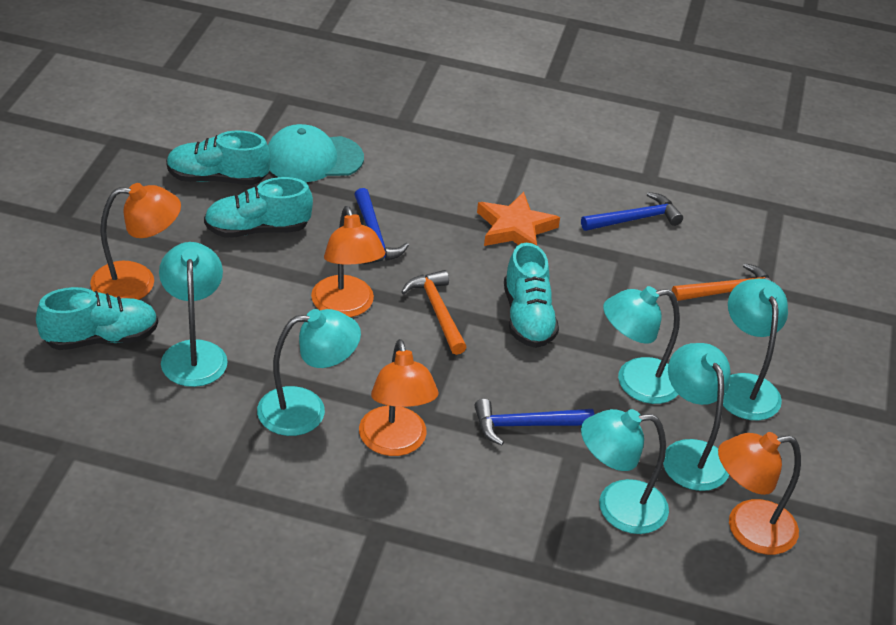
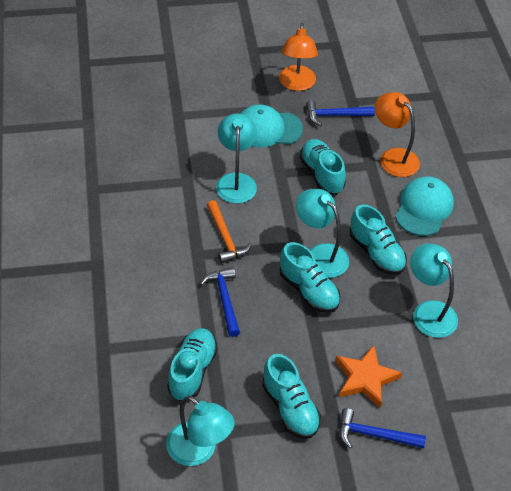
orange hammer: 2 -> 1
orange lamp: 4 -> 2
turquoise cap: 1 -> 2
turquoise lamp: 6 -> 4
turquoise shoe: 4 -> 5

